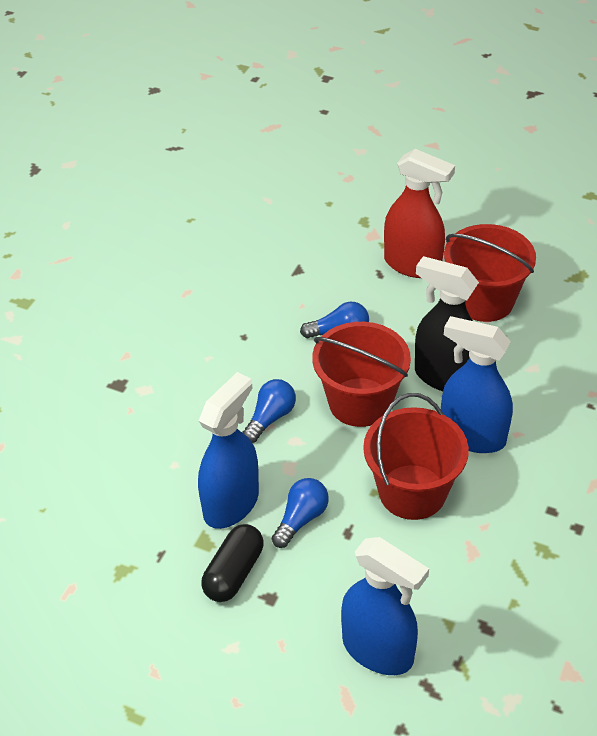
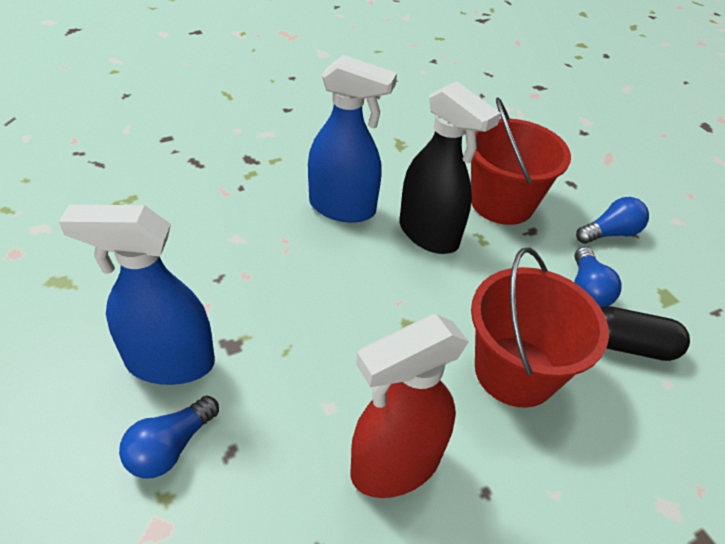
blue spray bottle: 3 -> 2
red bucket: 3 -> 2

